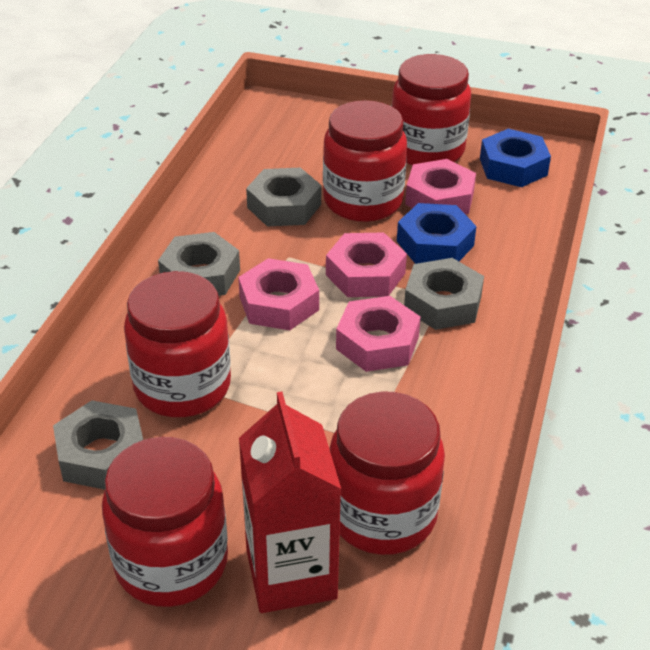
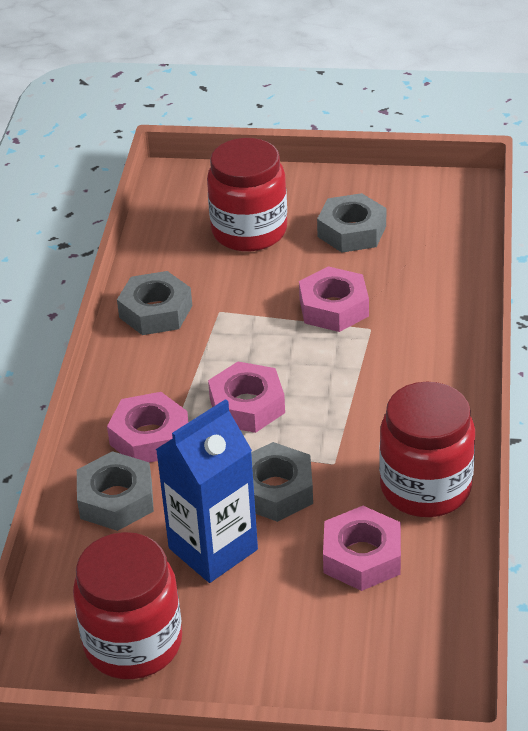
blue carton: 0 -> 1
blue nut: 2 -> 0
red carton: 1 -> 0
red jar: 5 -> 3

